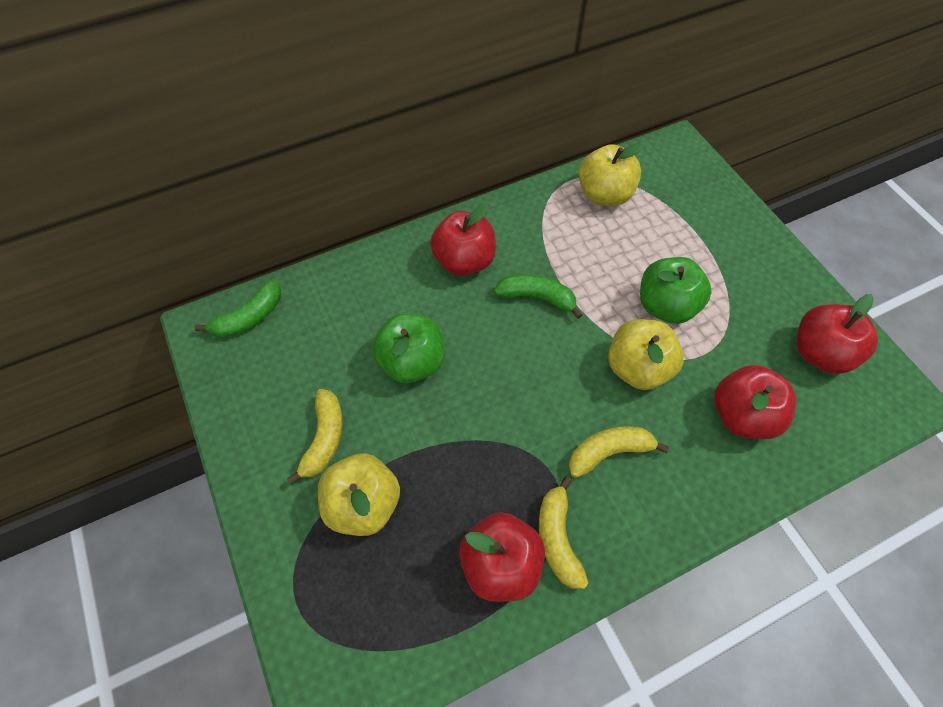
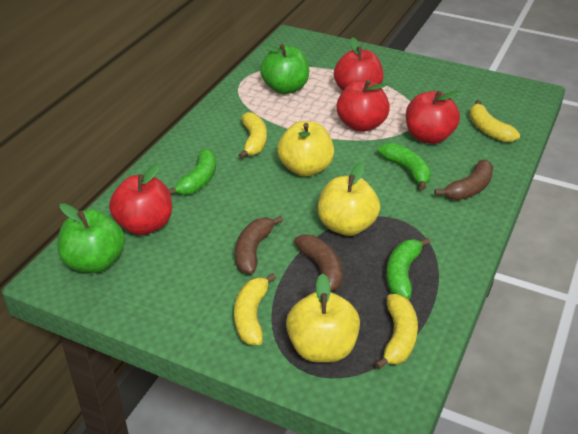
brown banana: 0 -> 3
green banana: 2 -> 3
yellow banana: 3 -> 4

